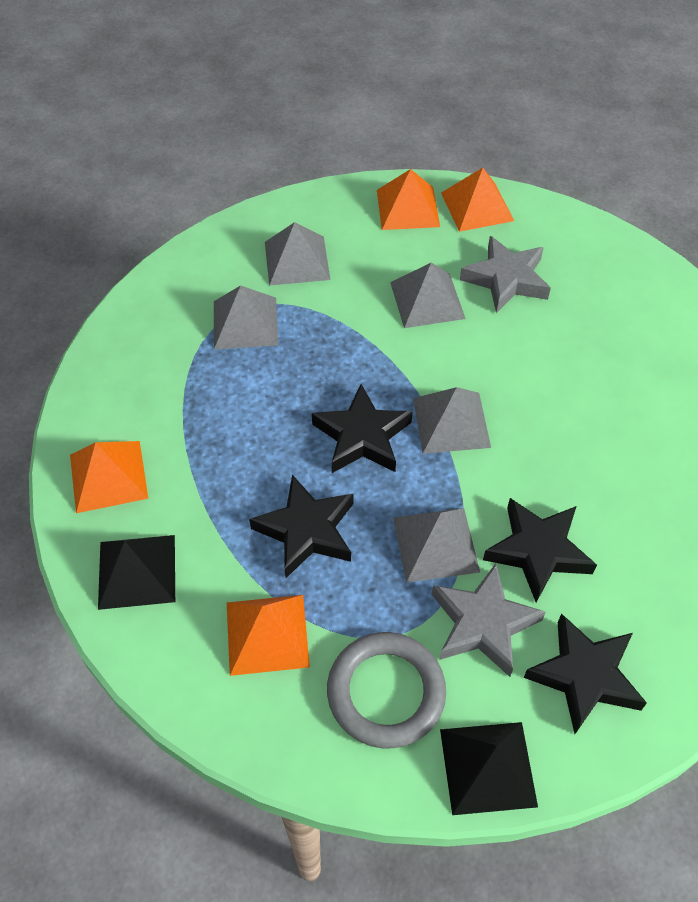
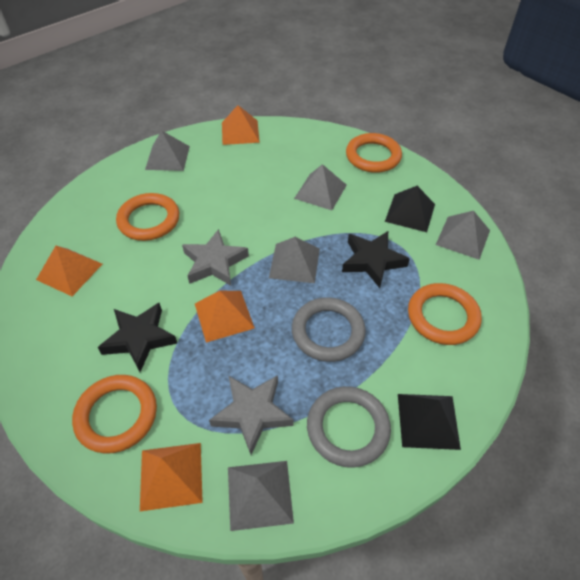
black star: 4 -> 2
grey ring: 1 -> 2
orange ring: 0 -> 4

